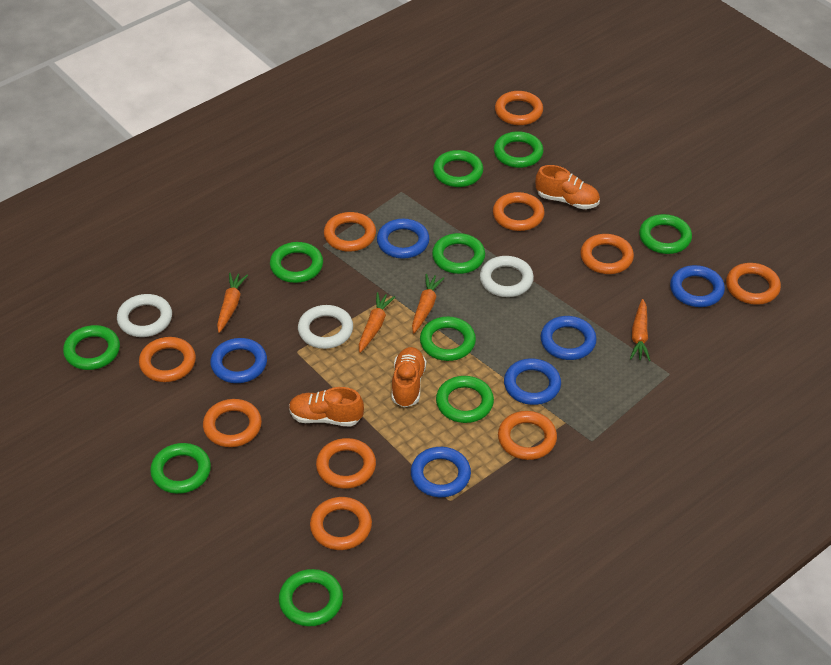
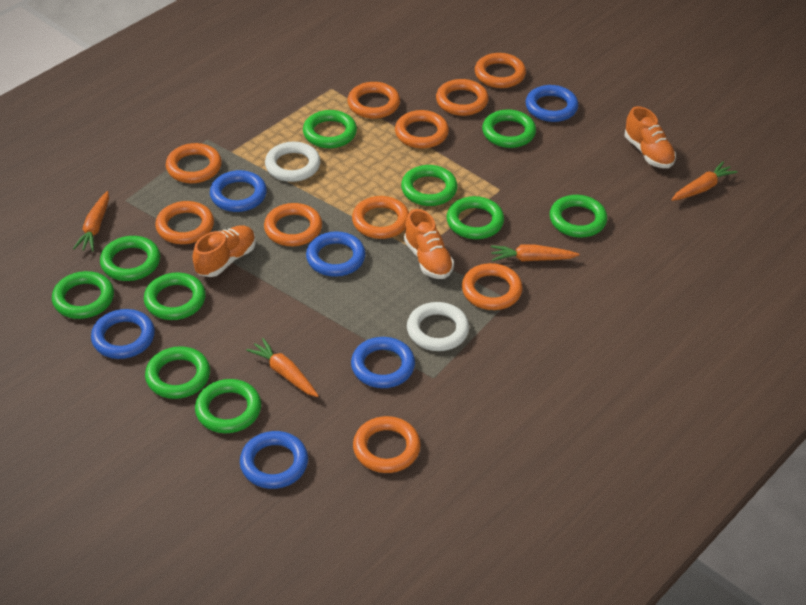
white ring: 3 -> 2

